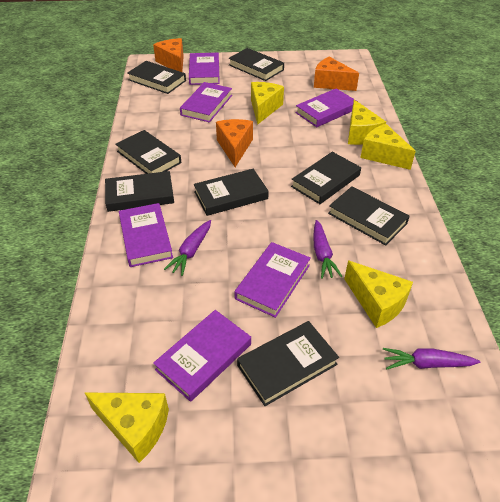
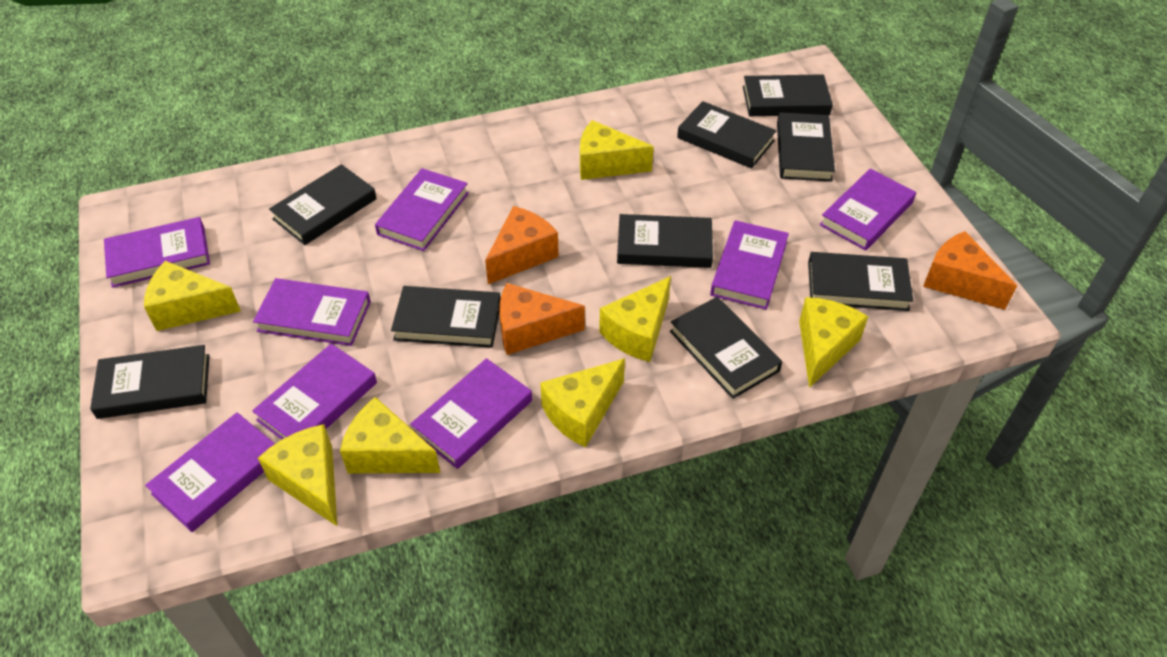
black book: 8 -> 9
purple book: 6 -> 8
purple carrot: 3 -> 0
yellow cheese: 5 -> 7

